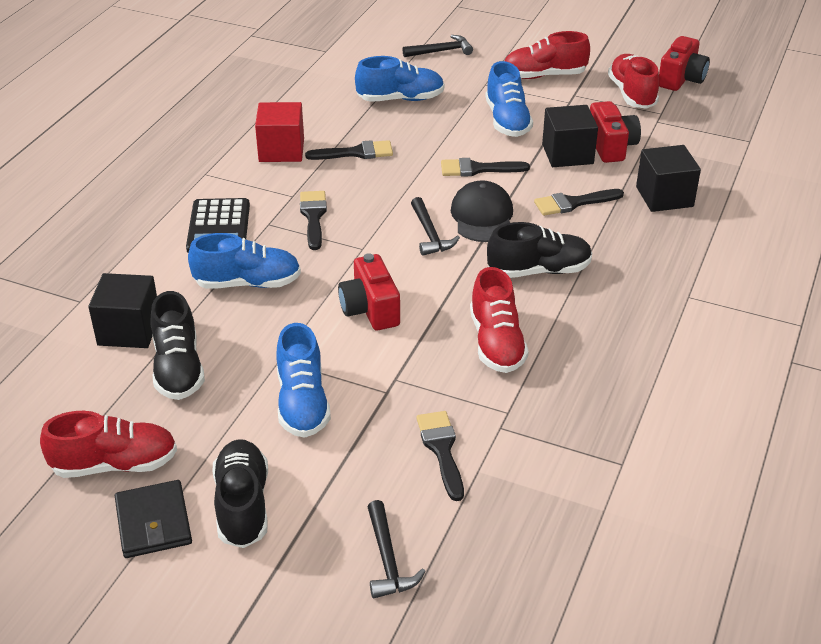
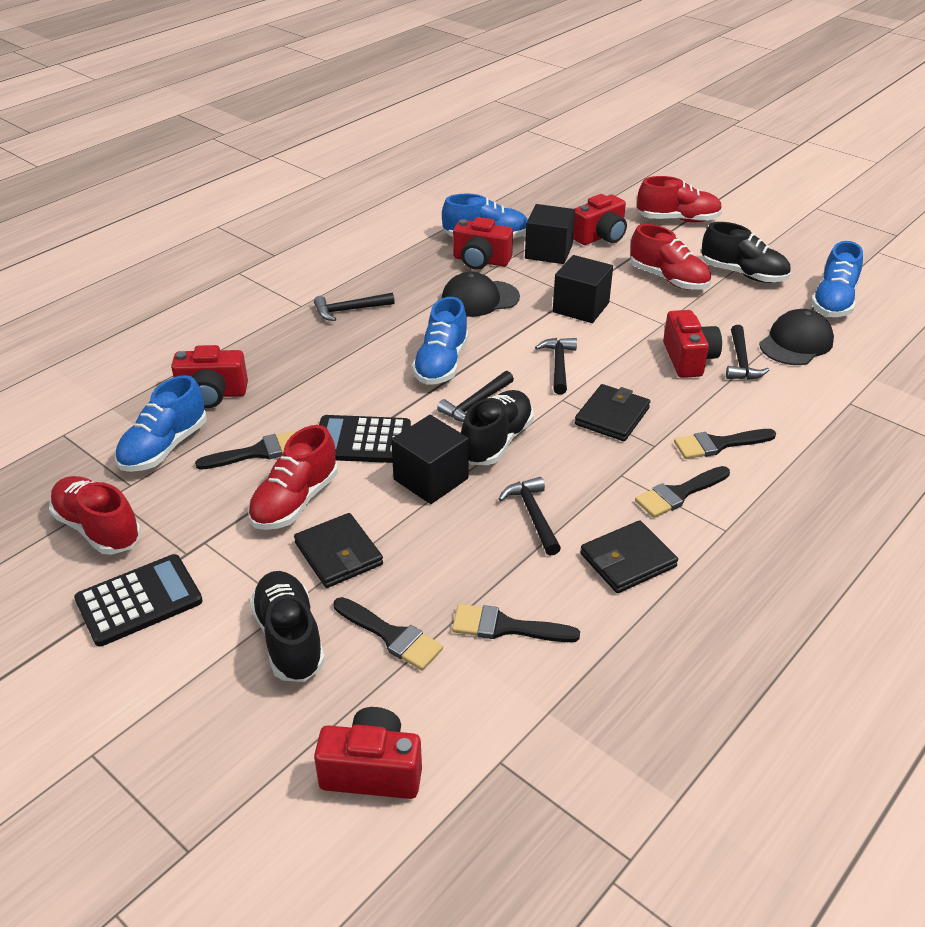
black calculator: 1 -> 2
black cap: 1 -> 2
black hammer: 3 -> 5
black wallet: 1 -> 3
red camera: 3 -> 5
red cube: 1 -> 0

